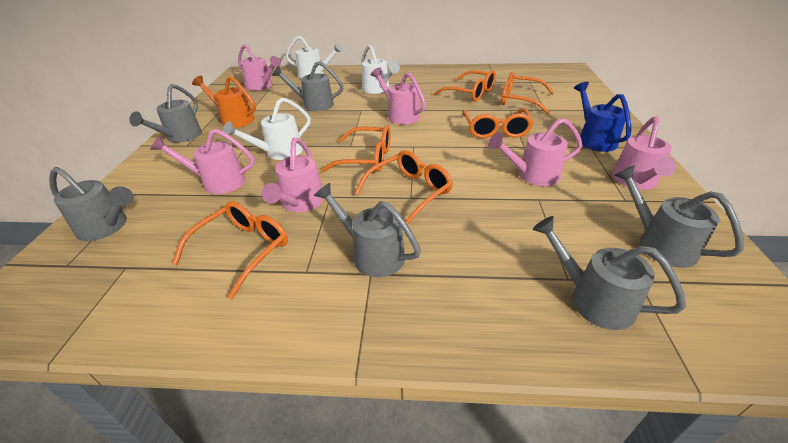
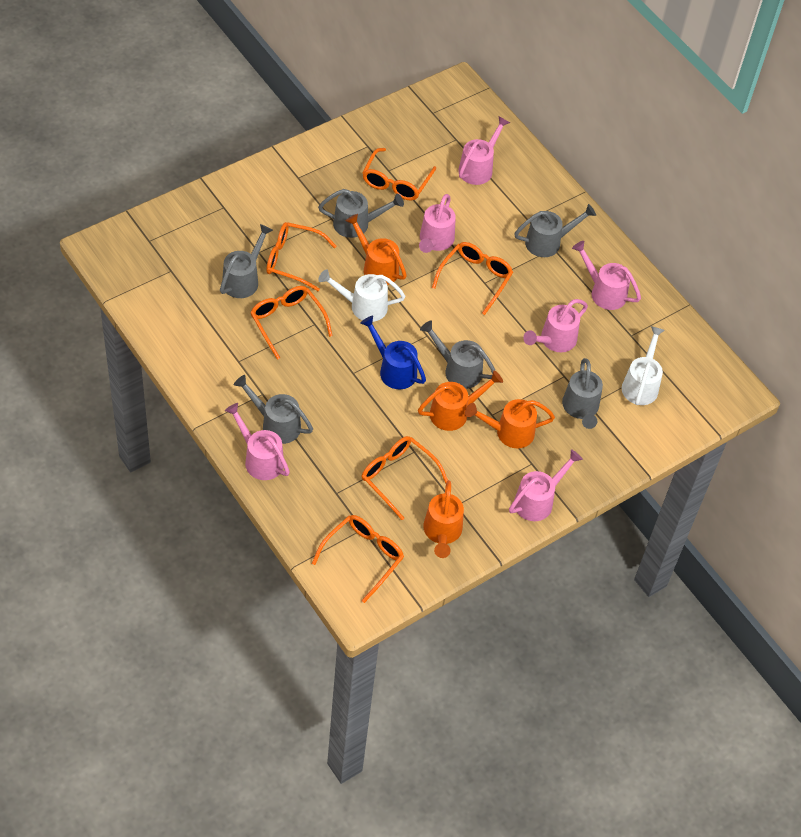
orange watering can: 1 -> 4
white watering can: 3 -> 2

